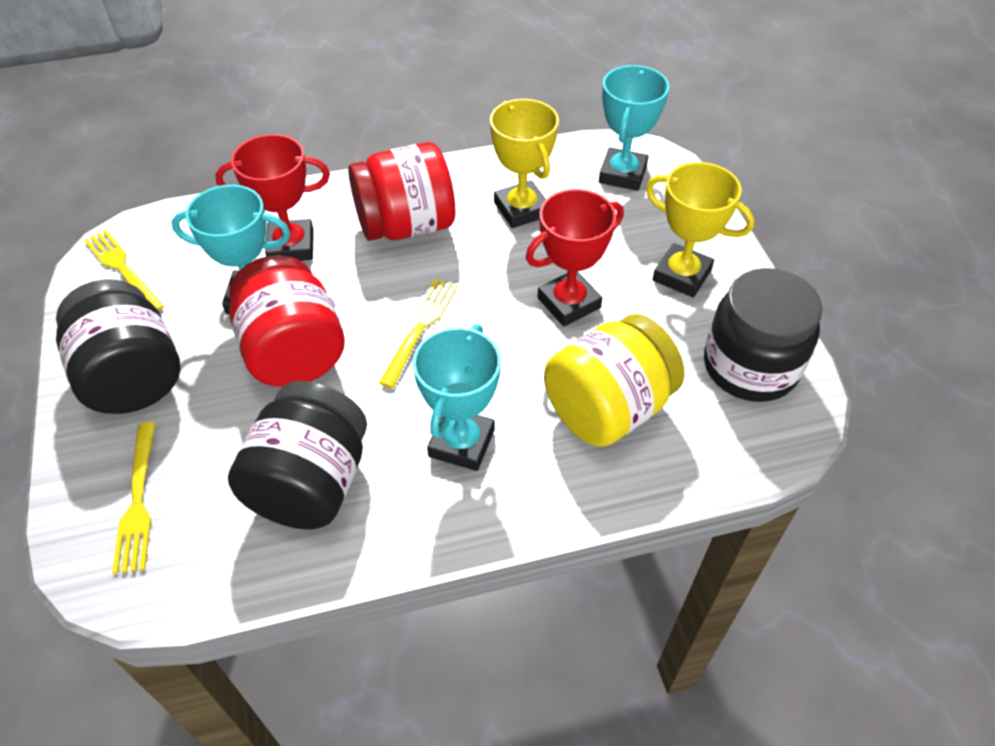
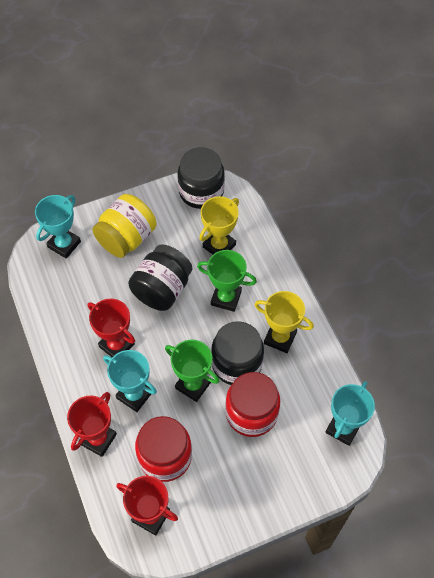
green trophy: 0 -> 2
red trophy: 2 -> 3
yellow fork: 3 -> 0

